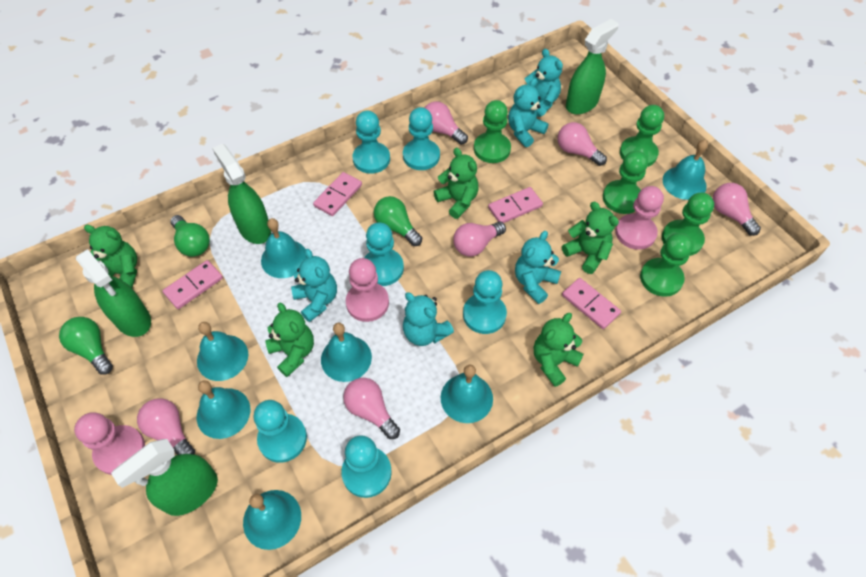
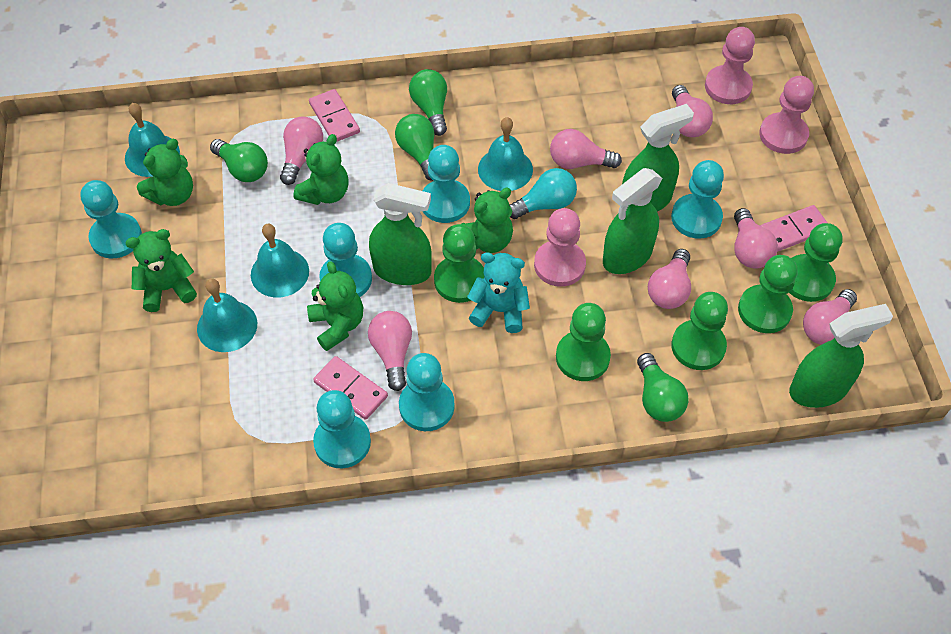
green light bulb: 3 -> 4
pink domino: 4 -> 3
pink light bulb: 6 -> 7
turquoise bell: 7 -> 4
turquoise light bulb: 0 -> 1
turquoise teddy bear: 5 -> 1

